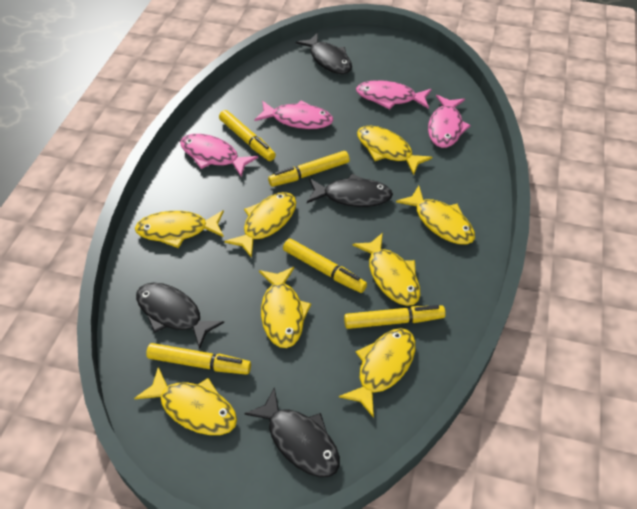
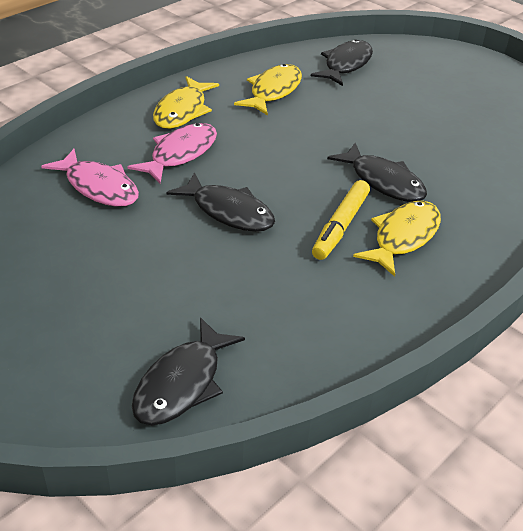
pink fish: 4 -> 2
yellow fish: 8 -> 3
yellow marker: 5 -> 1

